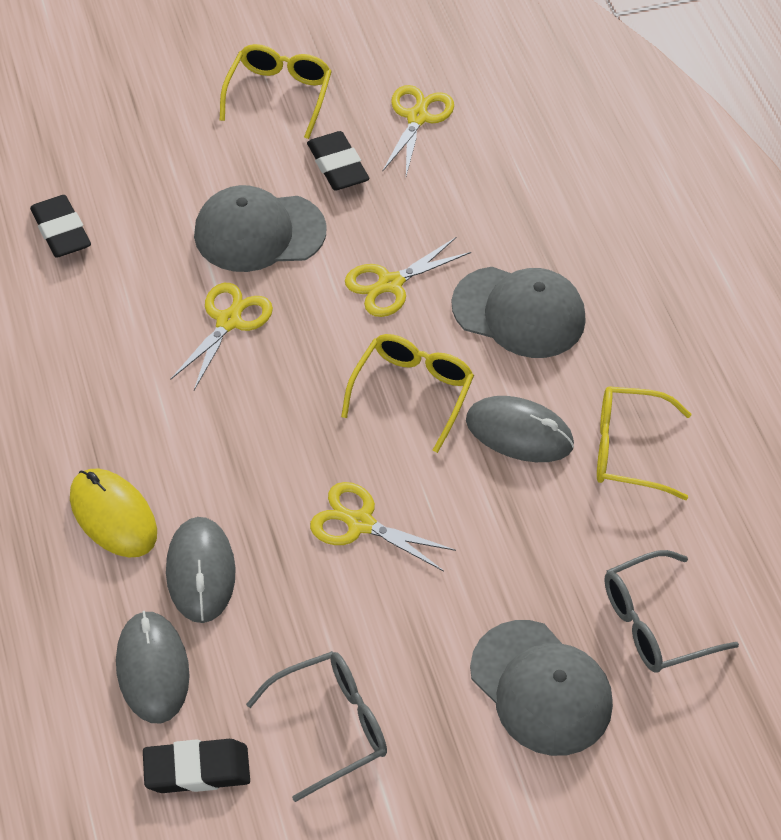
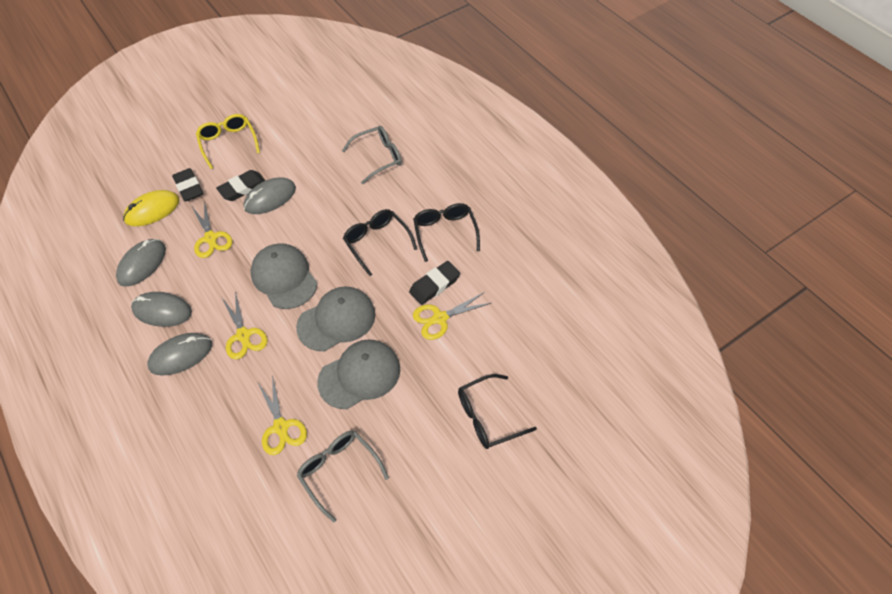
black glasses: 0 -> 3
grey mouse: 3 -> 4
yellow glasses: 3 -> 1

